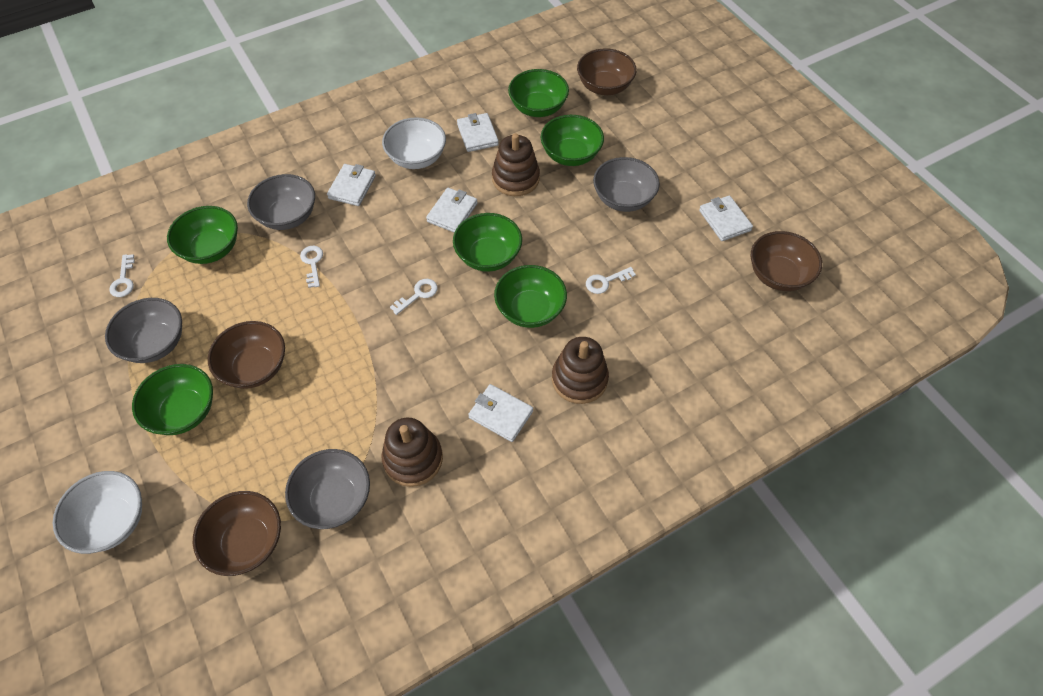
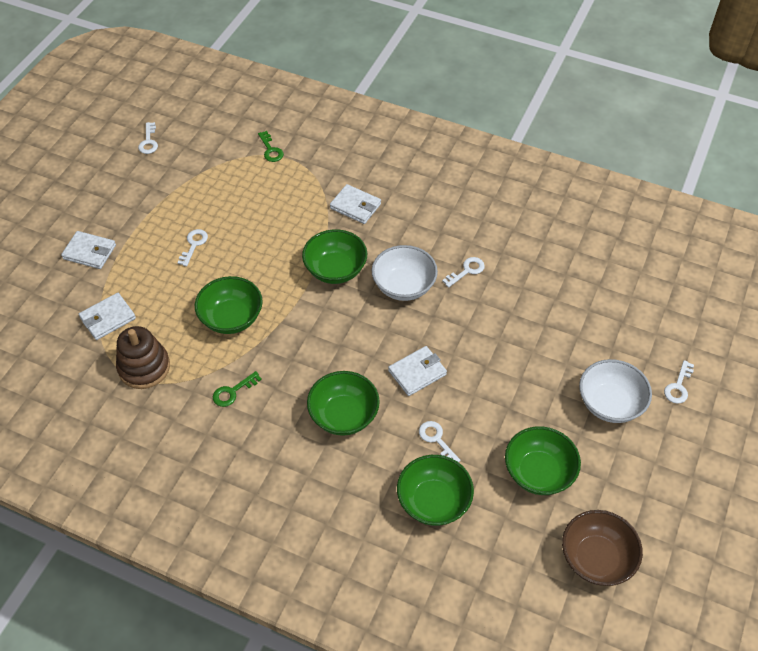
brown bowl: 4 -> 1
brown stacking toy: 3 -> 1
green bowl: 6 -> 5
green key: 0 -> 2
grey bowl: 4 -> 0
white key: 4 -> 5
white wallet: 5 -> 4

